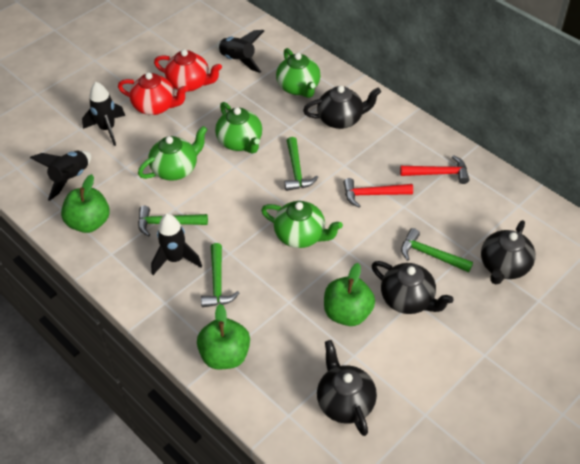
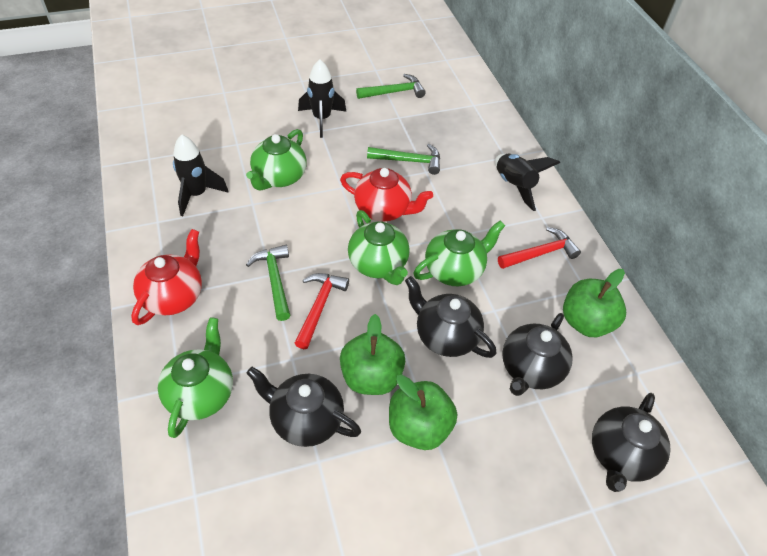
black rocket: 4 -> 3
green hammer: 4 -> 3

